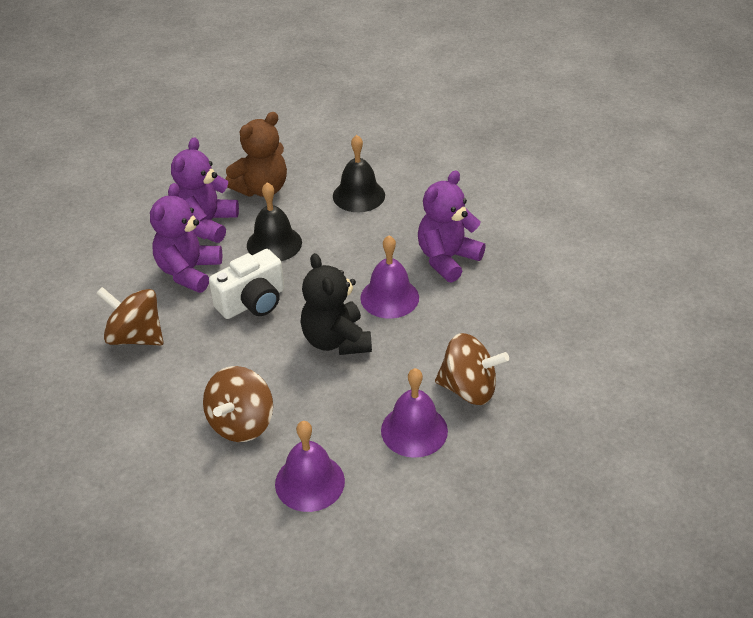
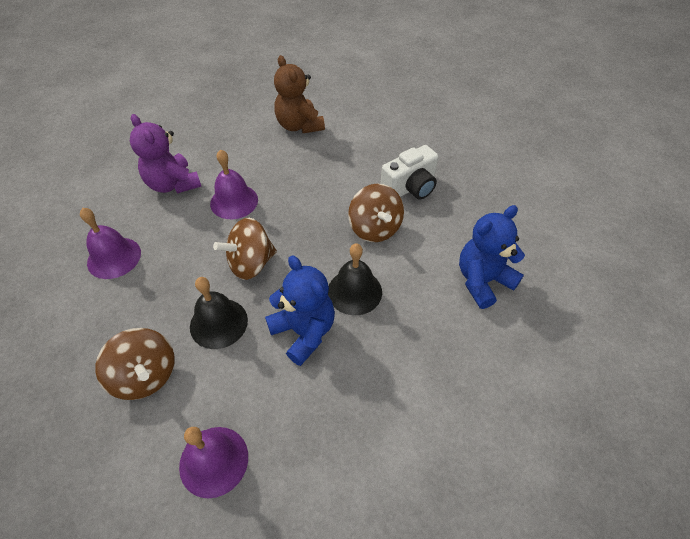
black teddy bear: 1 -> 0
blue teddy bear: 0 -> 2
purple teddy bear: 3 -> 1

